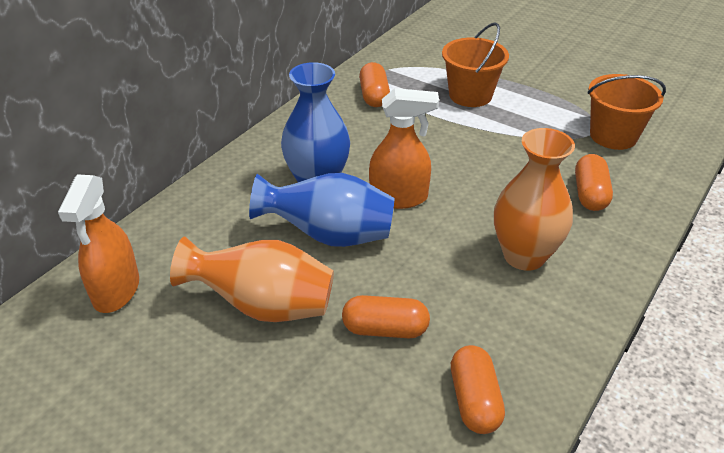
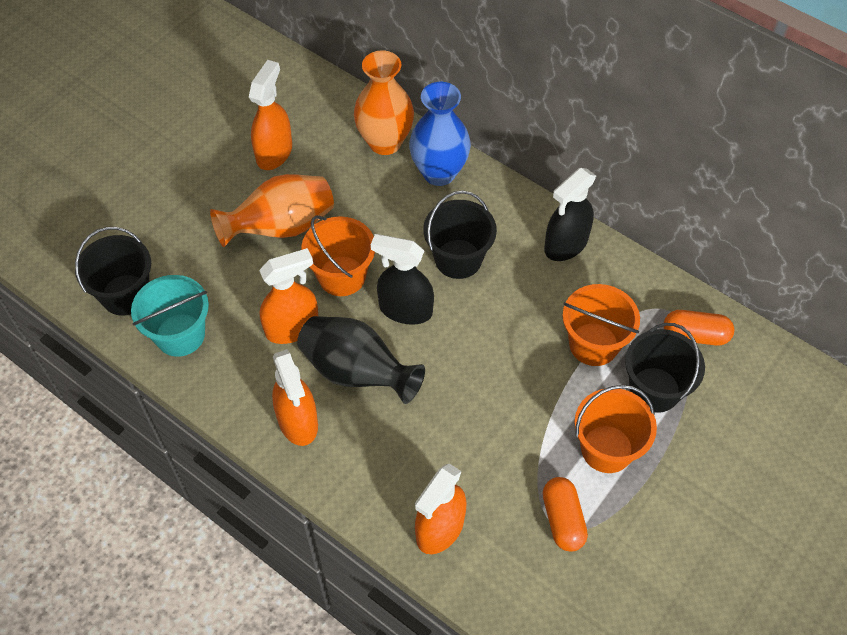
black bucket: 0 -> 3
black spray bottle: 0 -> 2
black vase: 0 -> 1
blue vase: 2 -> 1
orange bucket: 2 -> 3
orange capsule: 4 -> 2
orange spray bottle: 2 -> 4
turquoise bucket: 0 -> 1

